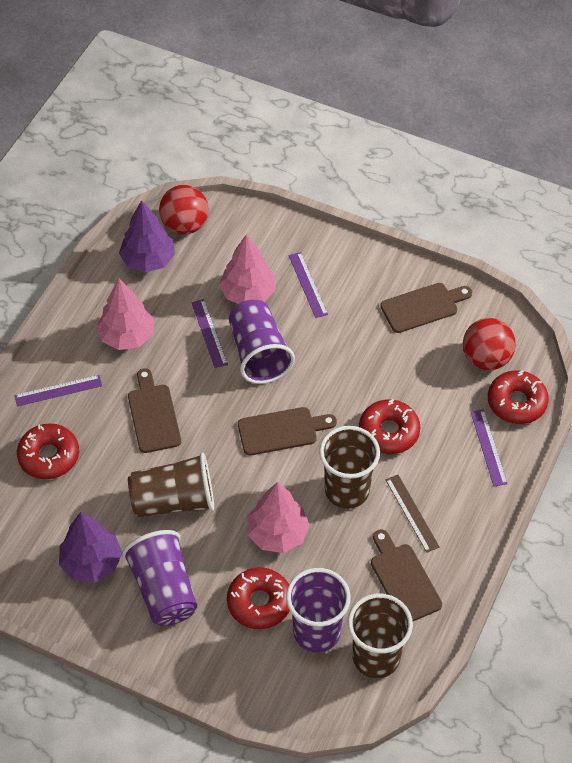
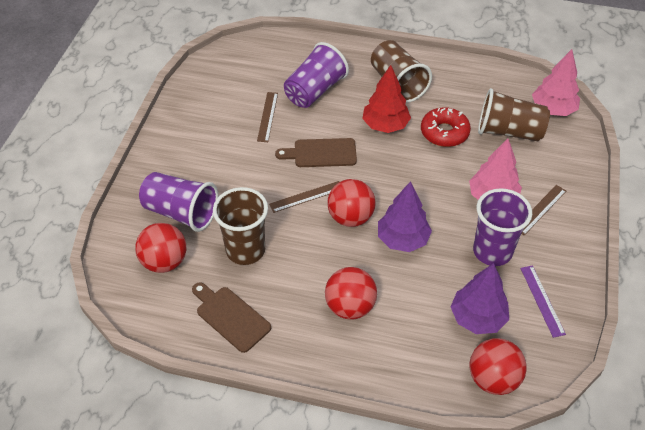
brown cutting board: 4 -> 2
brown ruler: 1 -> 3
pink tree: 3 -> 2
purple ruler: 4 -> 1
red ball: 2 -> 4
red donut: 4 -> 1
red tree: 0 -> 1

